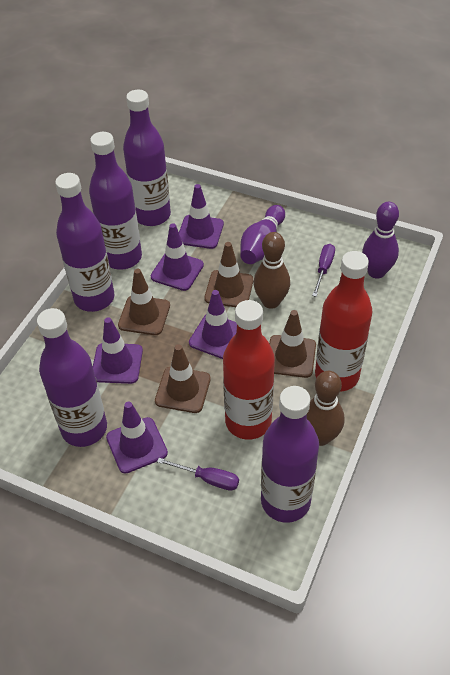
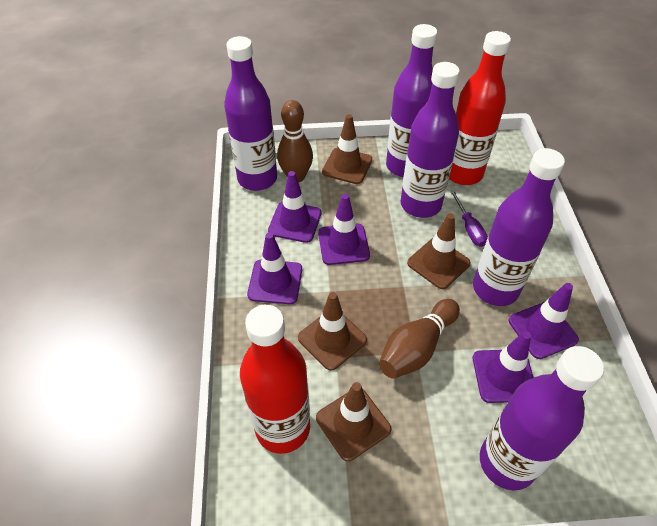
purple bowling pin: 2 -> 0
purple screwdriver: 2 -> 1

